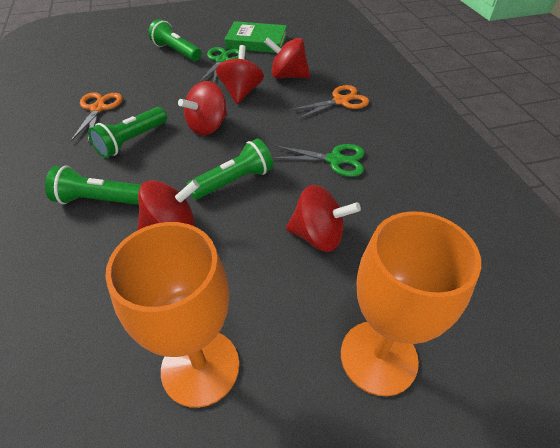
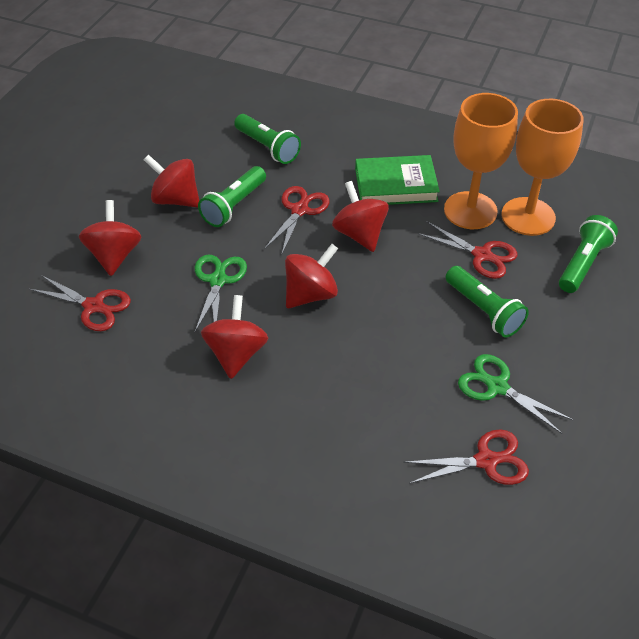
orange scissors: 2 -> 0
red scissors: 0 -> 4

